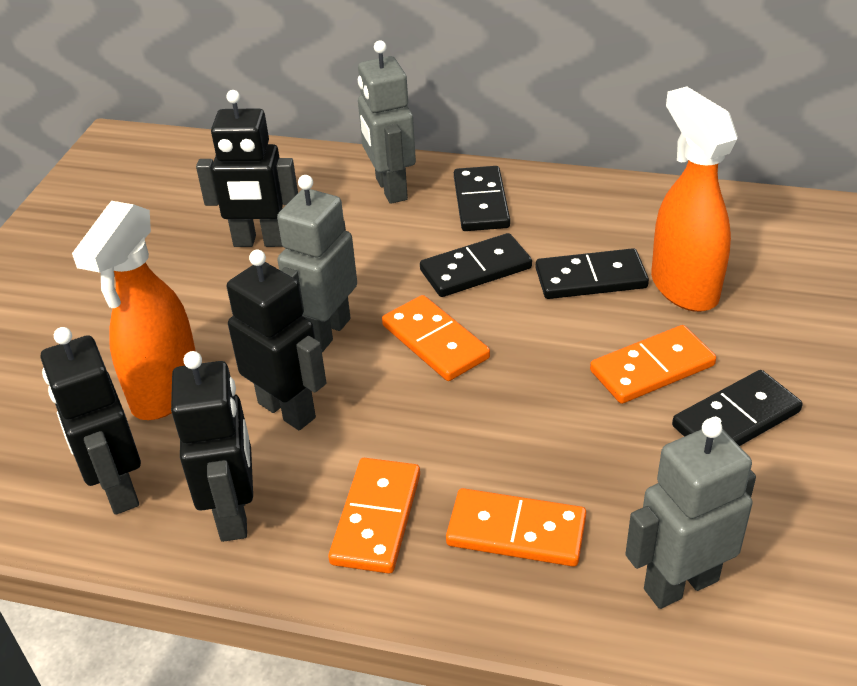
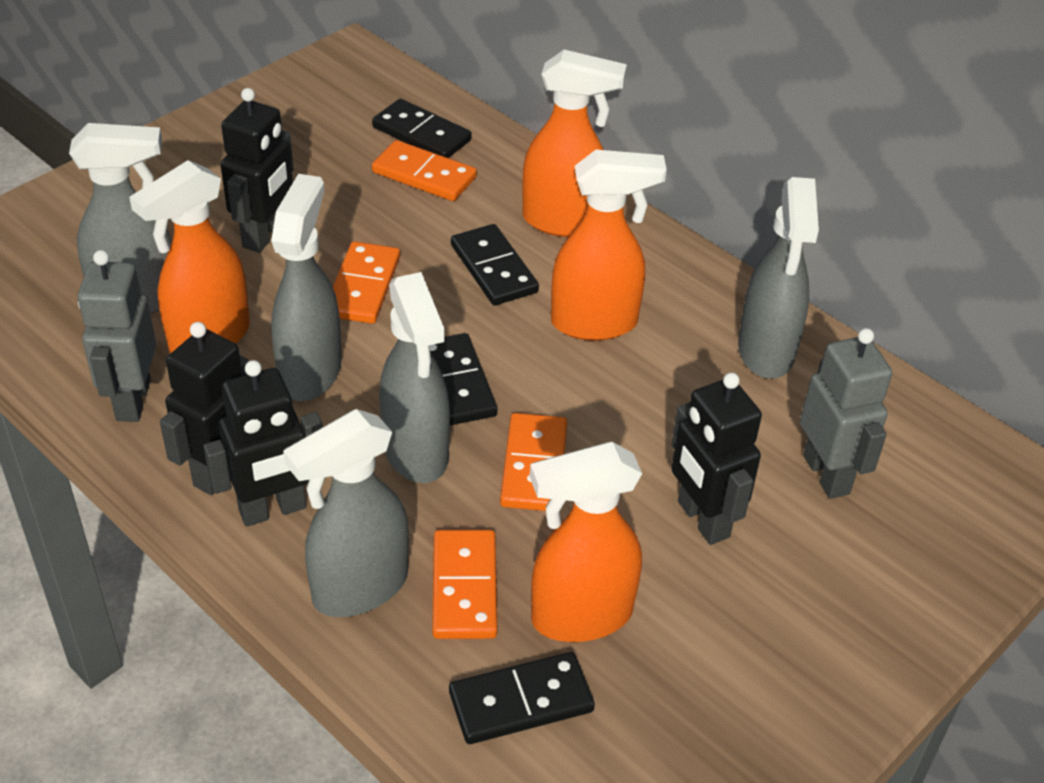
grey robot: 3 -> 2
grey spray bottle: 0 -> 5
orange spray bottle: 2 -> 4

